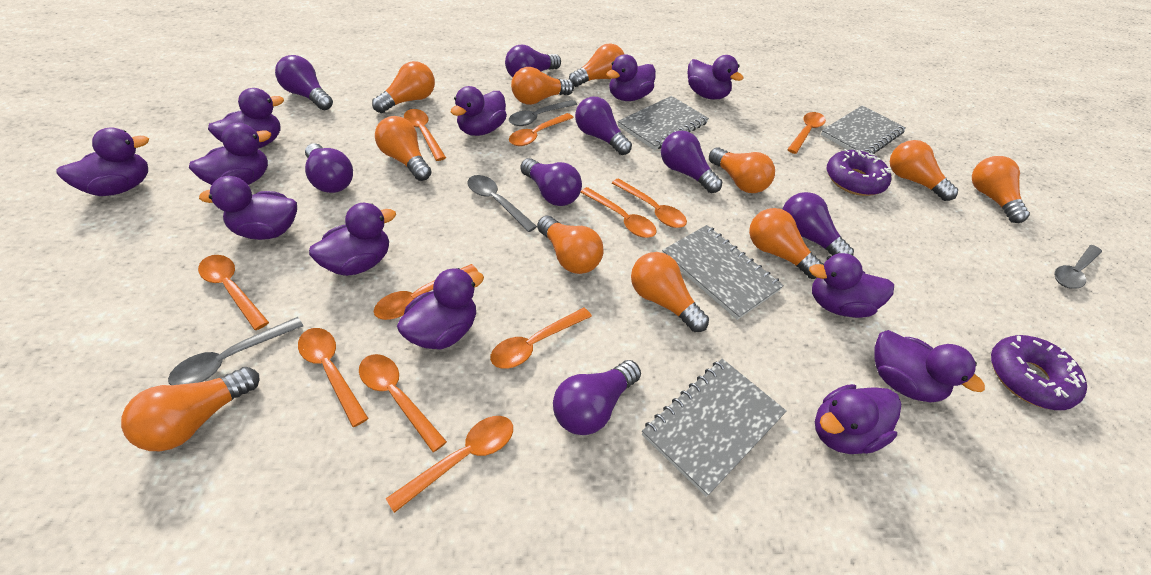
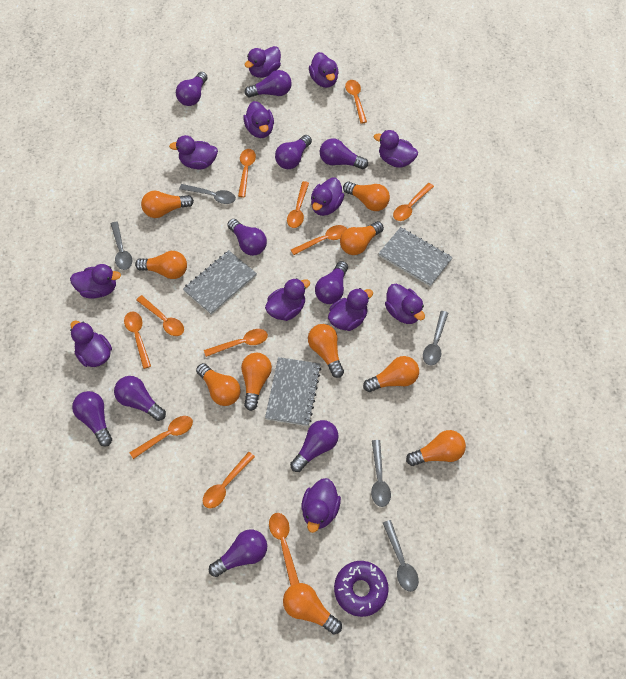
grey notebook: 4 -> 3
grey spoon: 4 -> 5
orange light bulb: 11 -> 10
purple donut: 2 -> 1
purple light bulb: 8 -> 10

